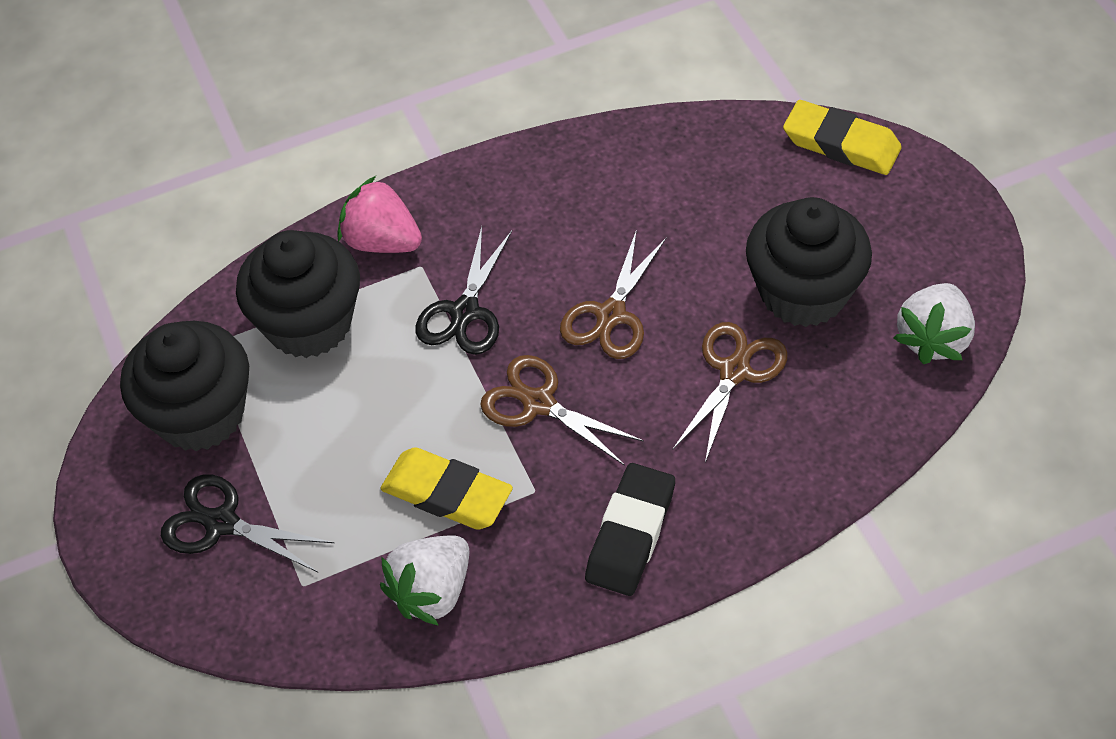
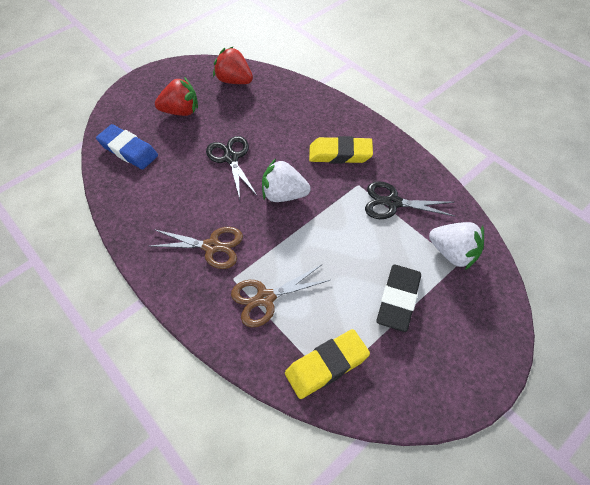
black cupcake: 3 -> 0
blue eraser: 0 -> 1
brown scissors: 3 -> 2
pink strawberry: 1 -> 0
red strawberry: 0 -> 2

